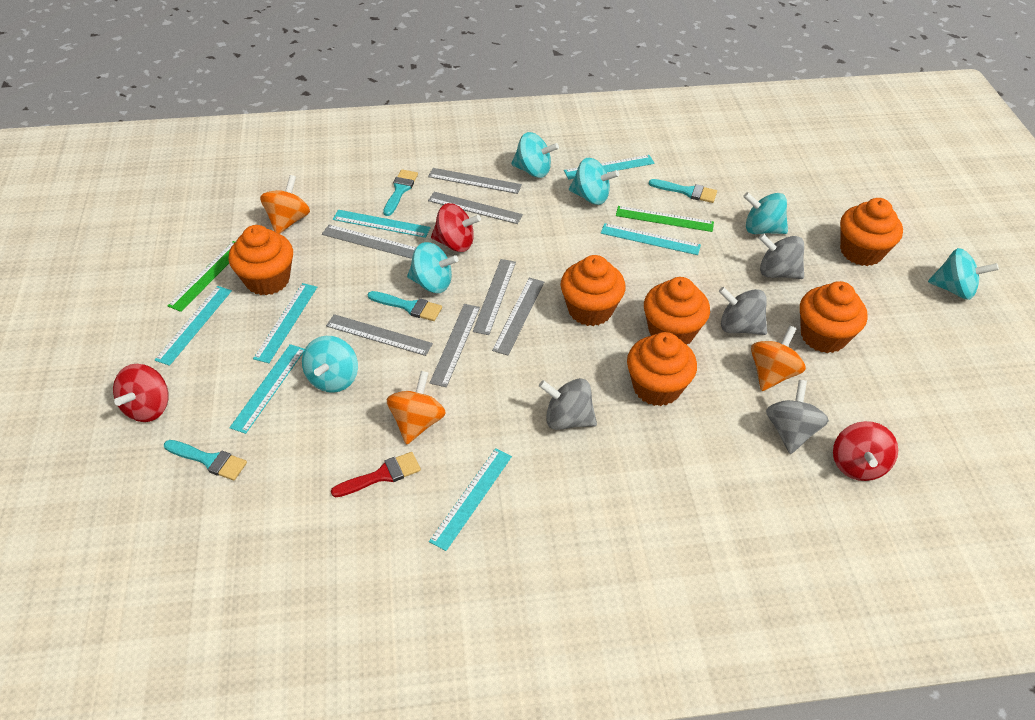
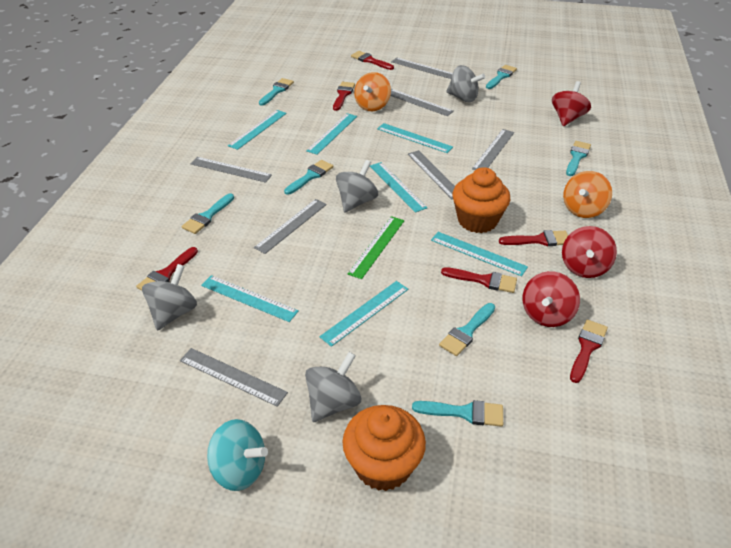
green ruler: 2 -> 1
orange cupcake: 6 -> 2
orange spinning top: 3 -> 2
red brush: 1 -> 6
turquoise brush: 4 -> 7
turquoise spinning top: 6 -> 1

